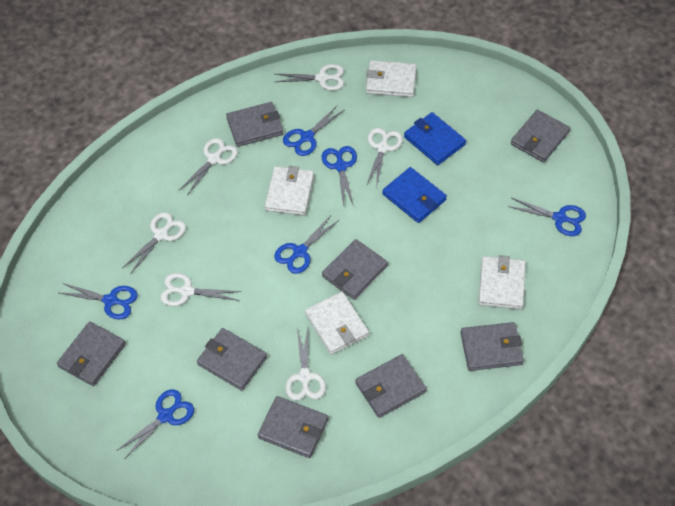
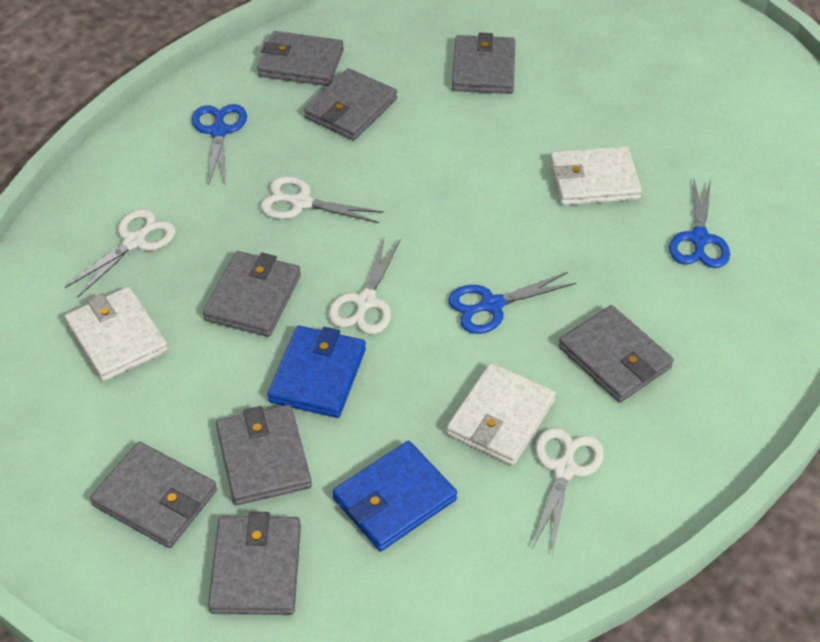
blue scissors: 6 -> 3
white scissors: 6 -> 4
white wallet: 4 -> 3

